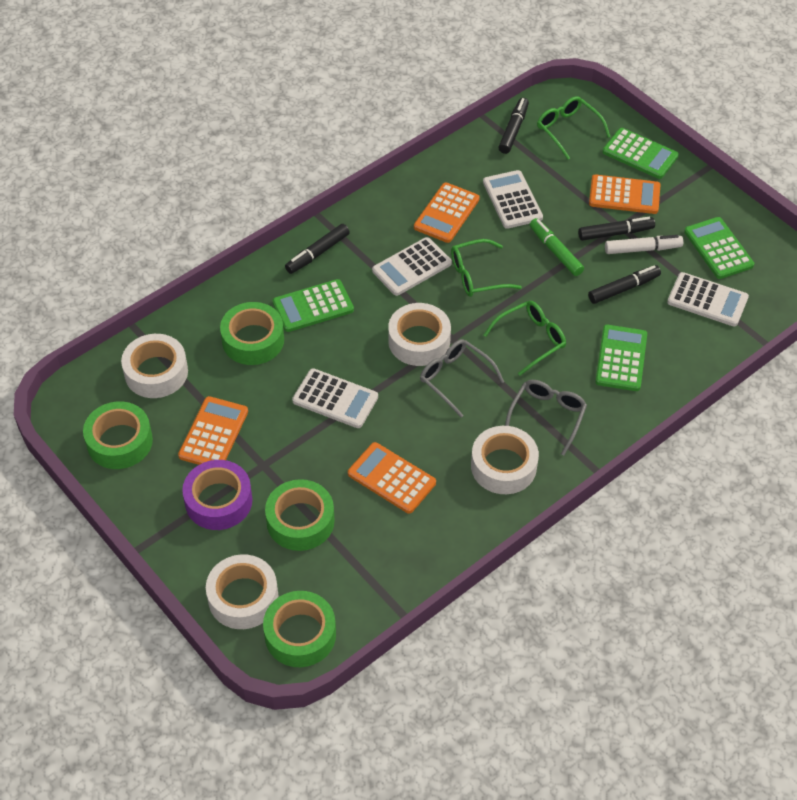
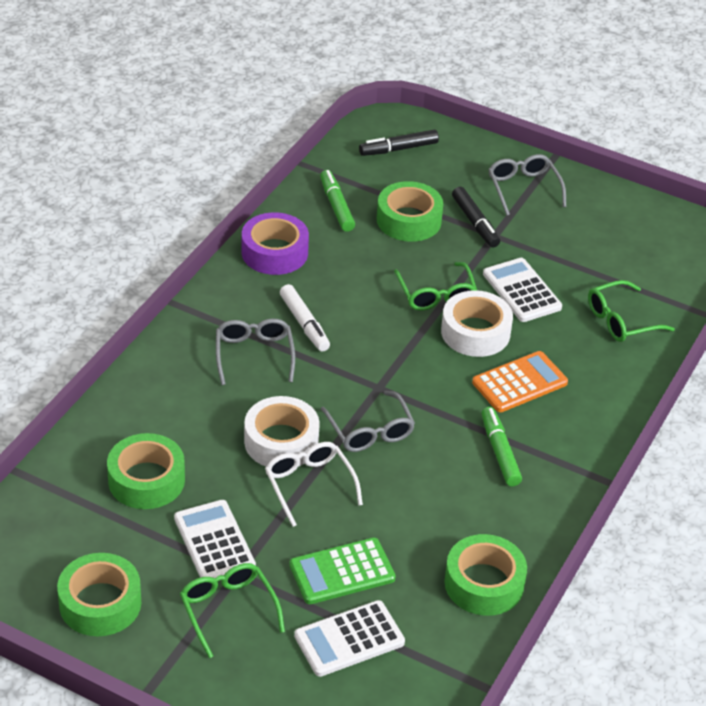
black marker: 4 -> 2
green calculator: 4 -> 1
green marker: 1 -> 2
grey glasses: 2 -> 3
orange calculator: 4 -> 1
white calculator: 4 -> 3
white glasses: 0 -> 1
white tape: 4 -> 2

